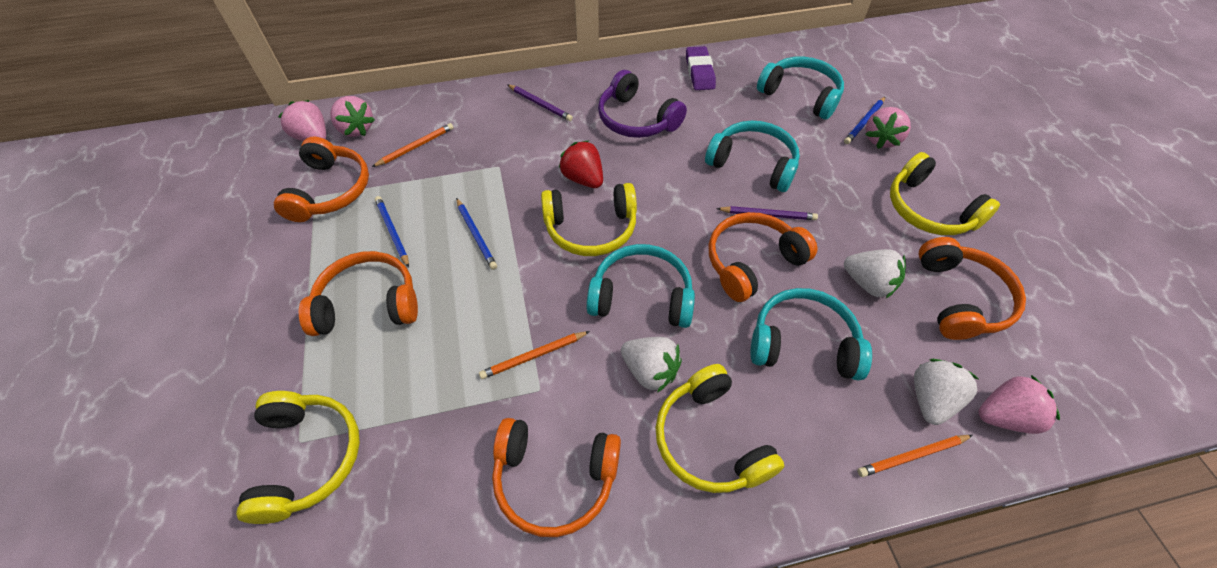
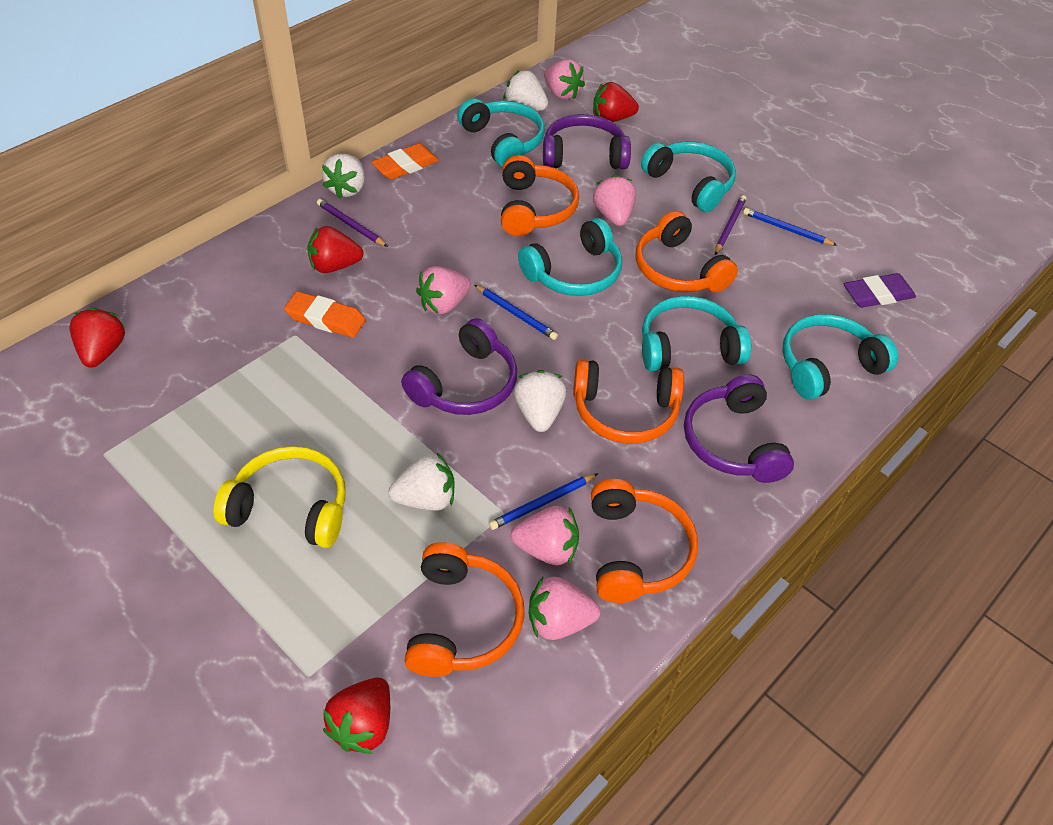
orange eraser: 0 -> 2
orange pencil: 3 -> 0
pink strawberry: 4 -> 5
purple headphones: 1 -> 3
red strawberry: 1 -> 4
turquoise headphones: 4 -> 5
white strawberry: 3 -> 4
yellow headphones: 4 -> 1

